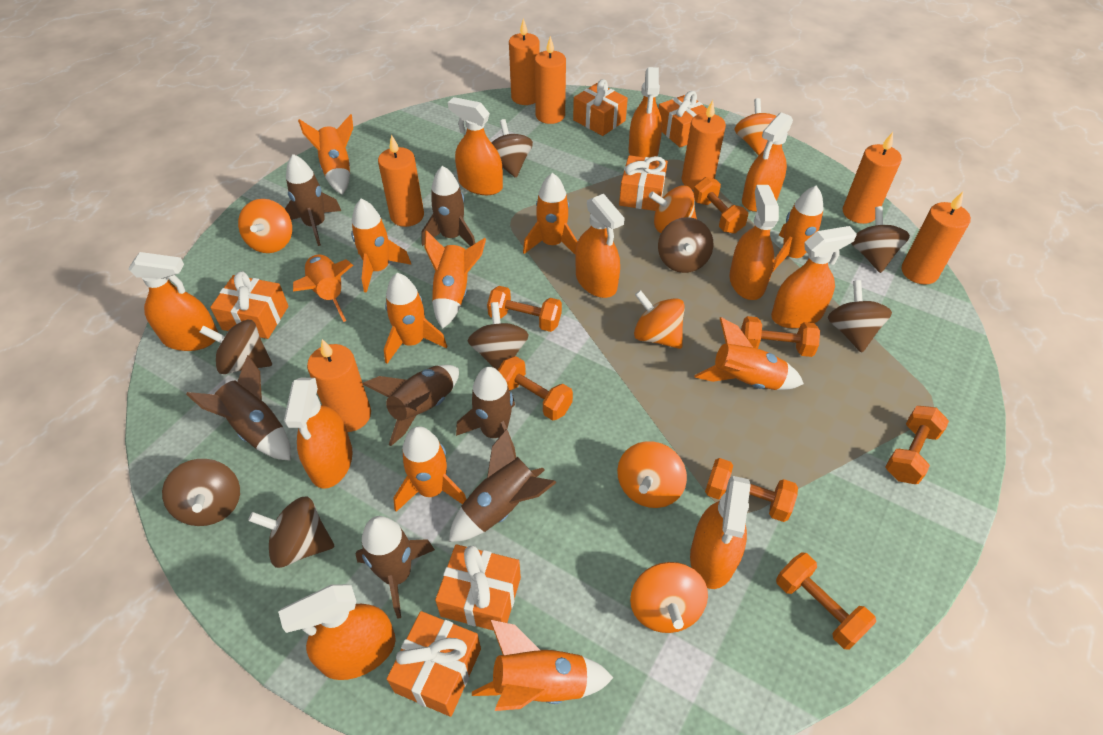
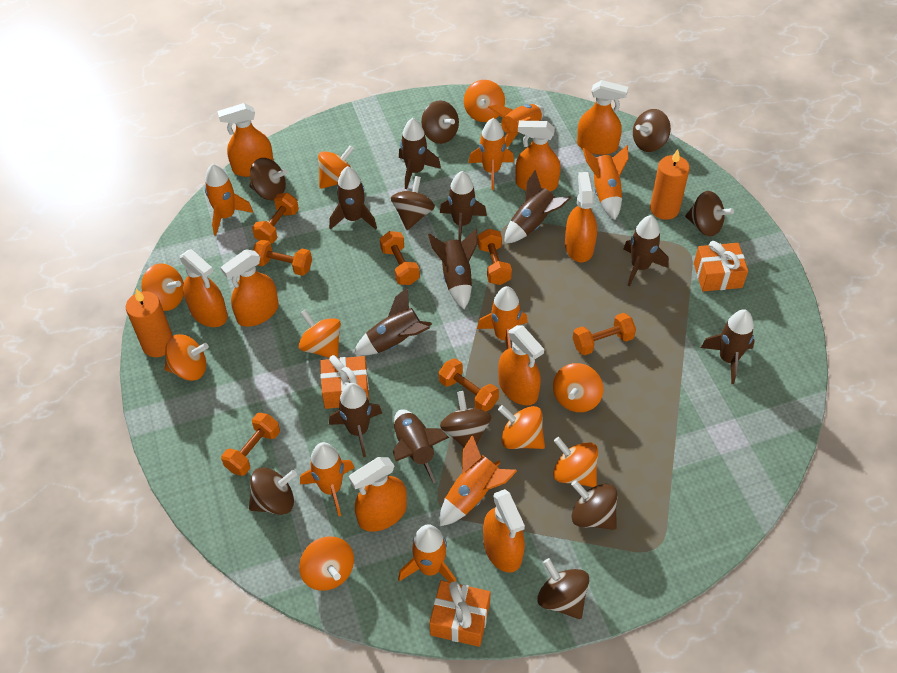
brown rocket: 7 -> 10
brown spinning top: 8 -> 9
orange candle: 7 -> 2
orange gift: 6 -> 3
orange rocket: 10 -> 8
orange spinning top: 6 -> 9
orange spray bottle: 10 -> 9

